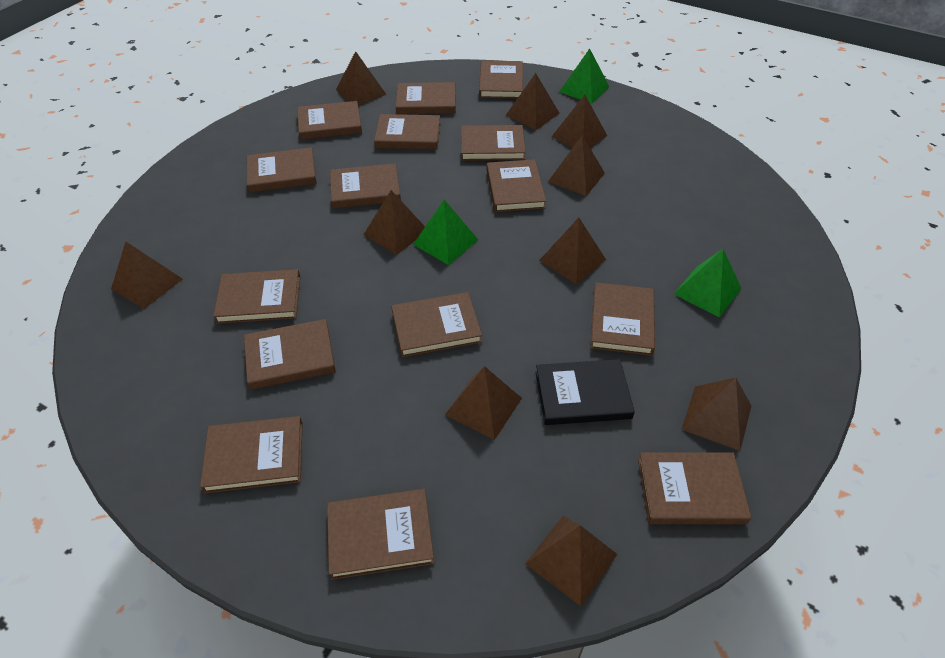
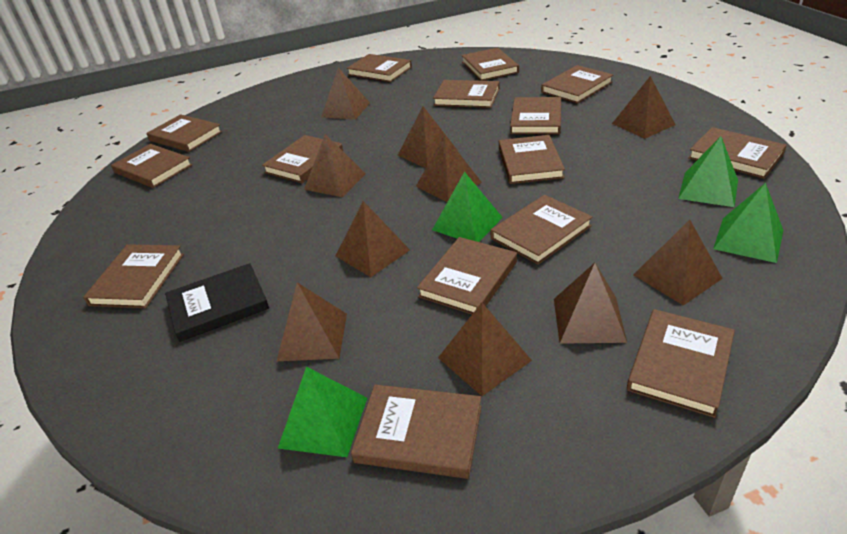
green pyramid: 3 -> 4

